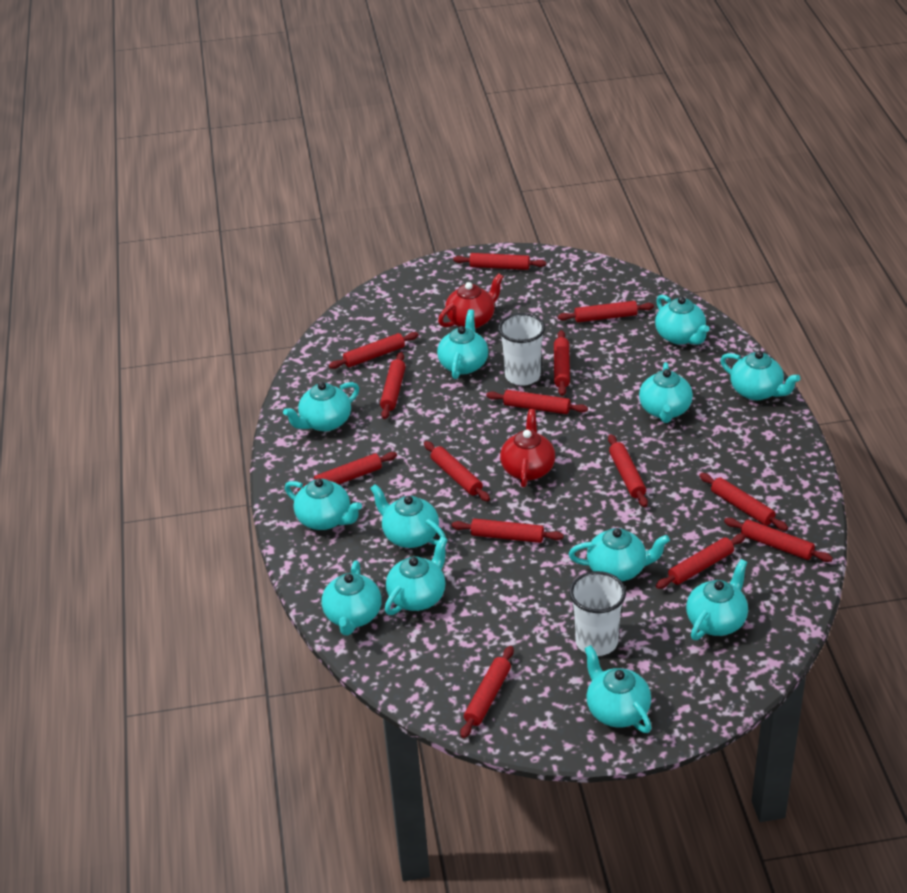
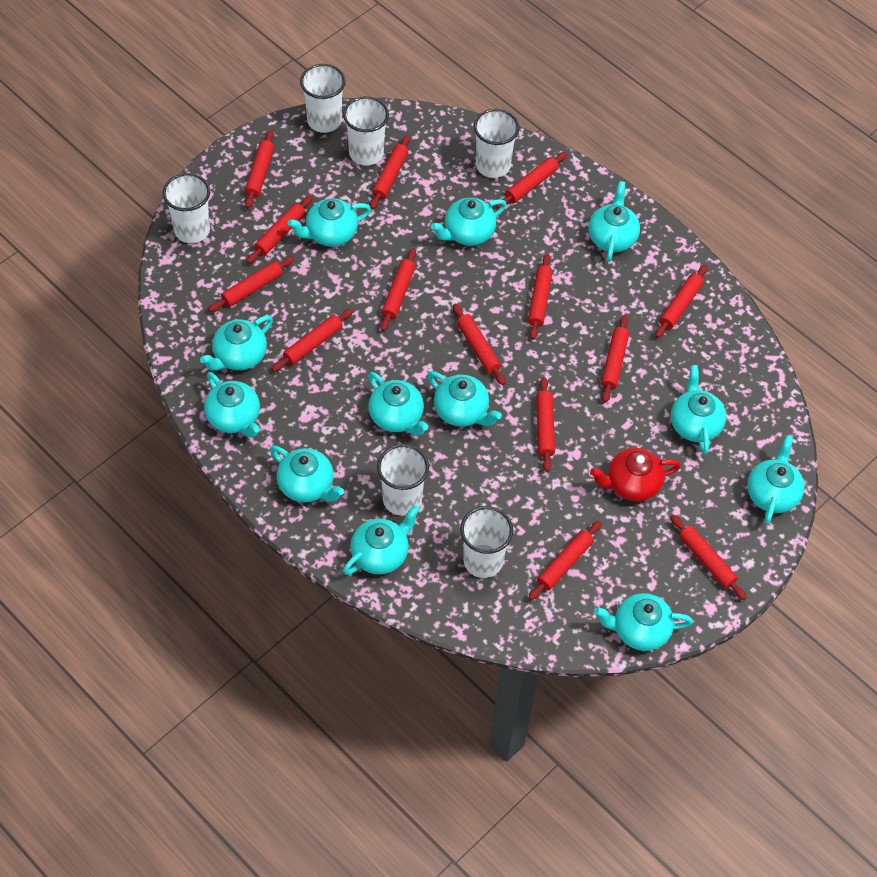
red teapot: 2 -> 1
white cup: 2 -> 6

